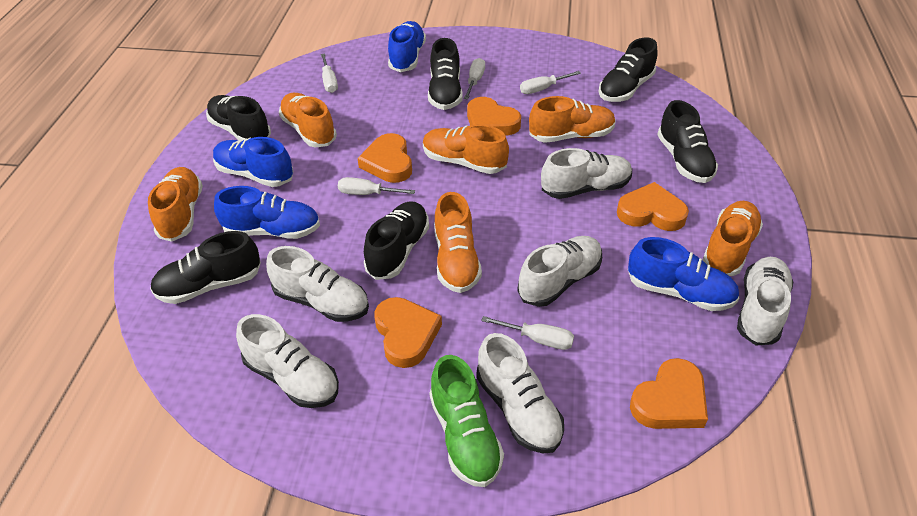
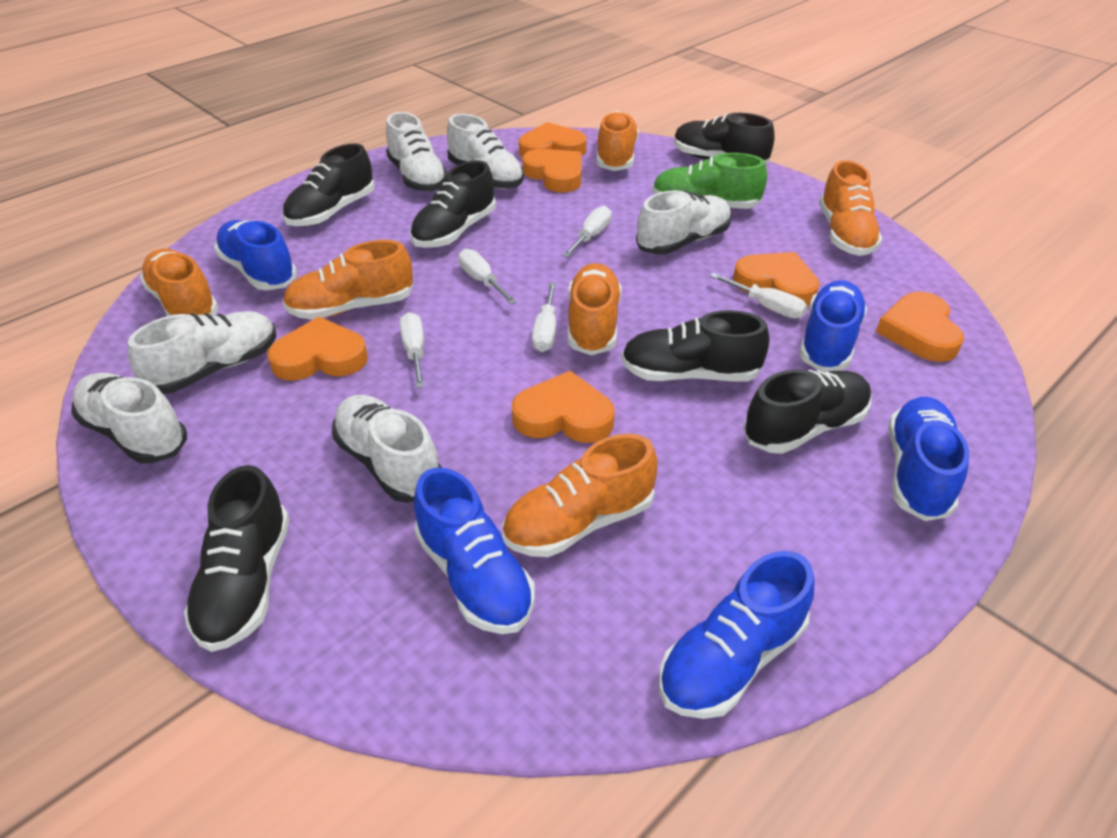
blue shoe: 4 -> 5
orange heart: 5 -> 6

